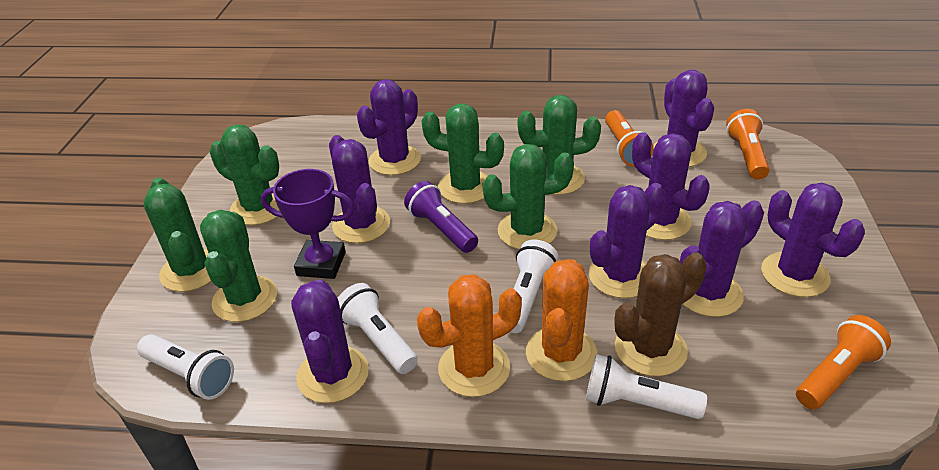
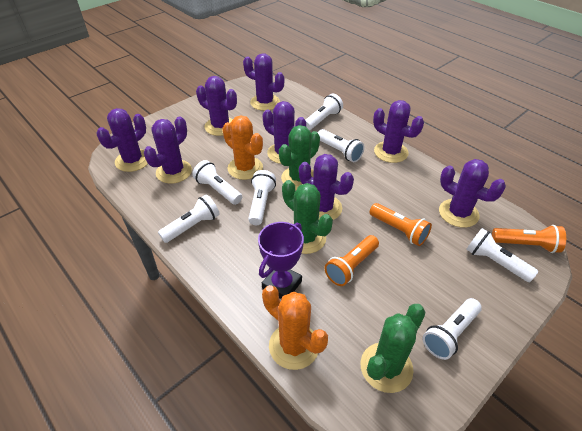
brown cactus: 1 -> 0
green cactus: 6 -> 3
purple flashlight: 1 -> 0
white flashlight: 4 -> 7

